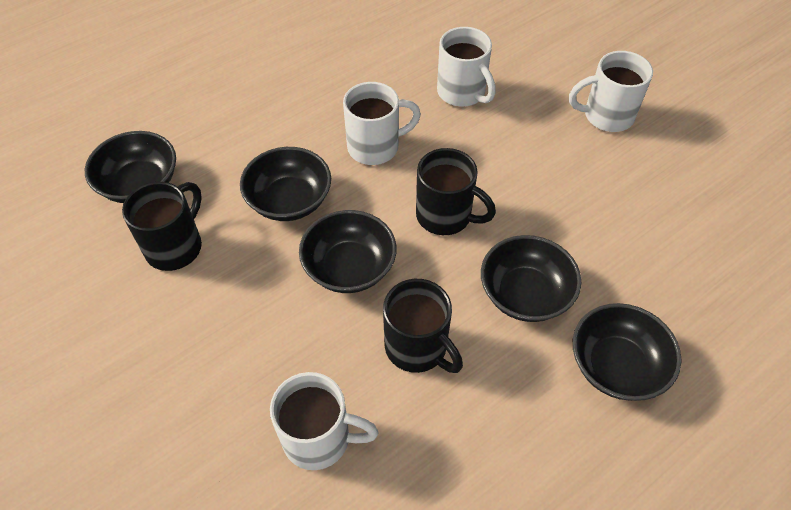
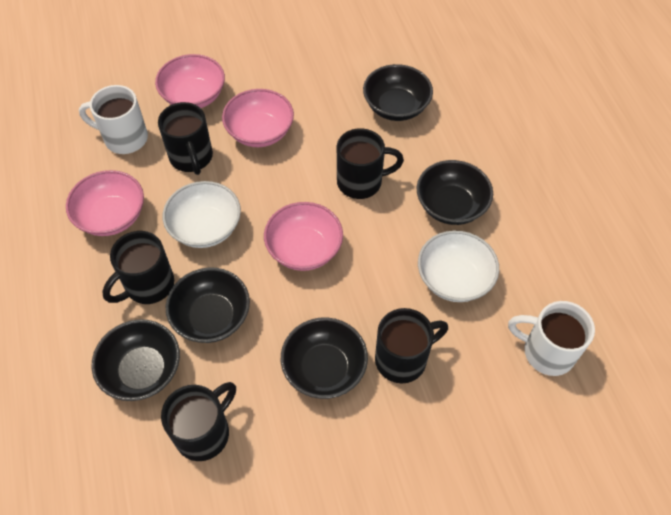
black mug: 3 -> 5
pink bowl: 0 -> 4
white bowl: 0 -> 2
white mug: 4 -> 2

